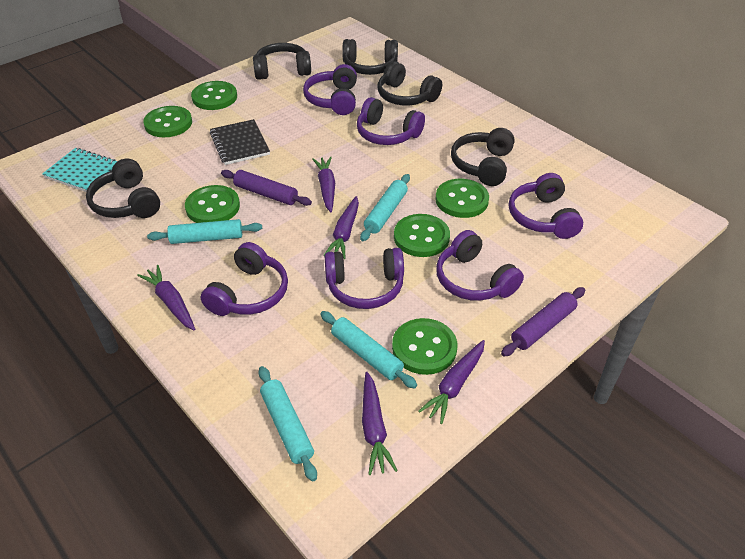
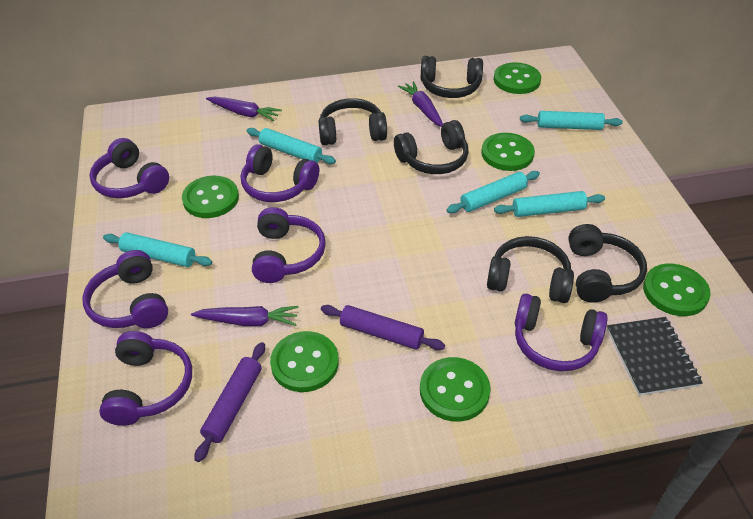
purple carrot: 5 -> 3
turquoise notebook: 1 -> 0
turquoise rolling pin: 4 -> 5

